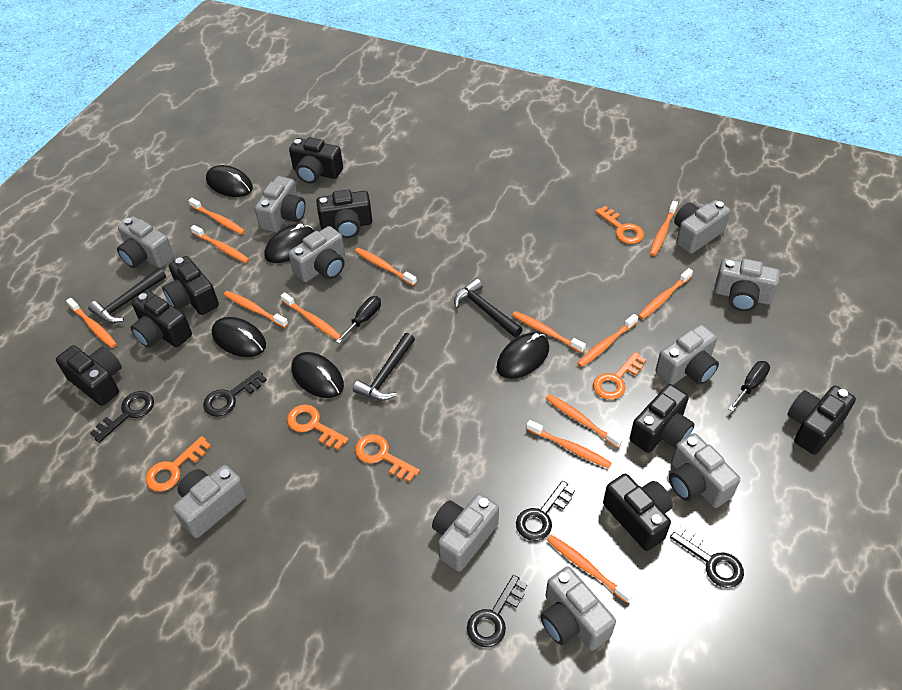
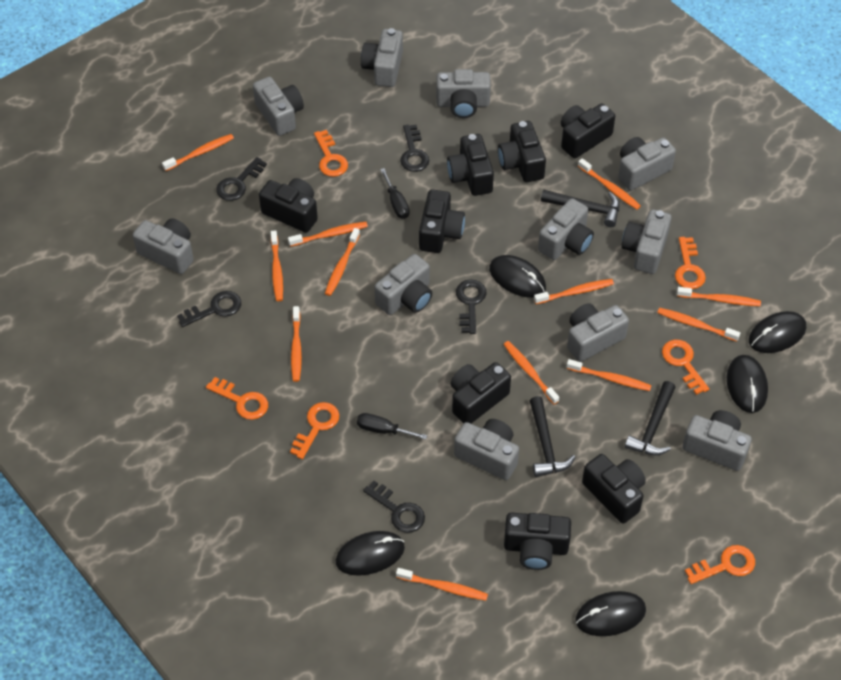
grey camera: 10 -> 11
orange key: 5 -> 6
orange toothbrush: 13 -> 12

